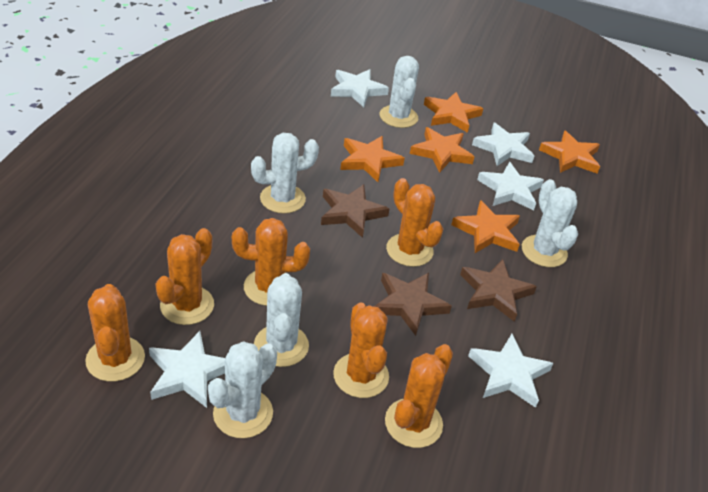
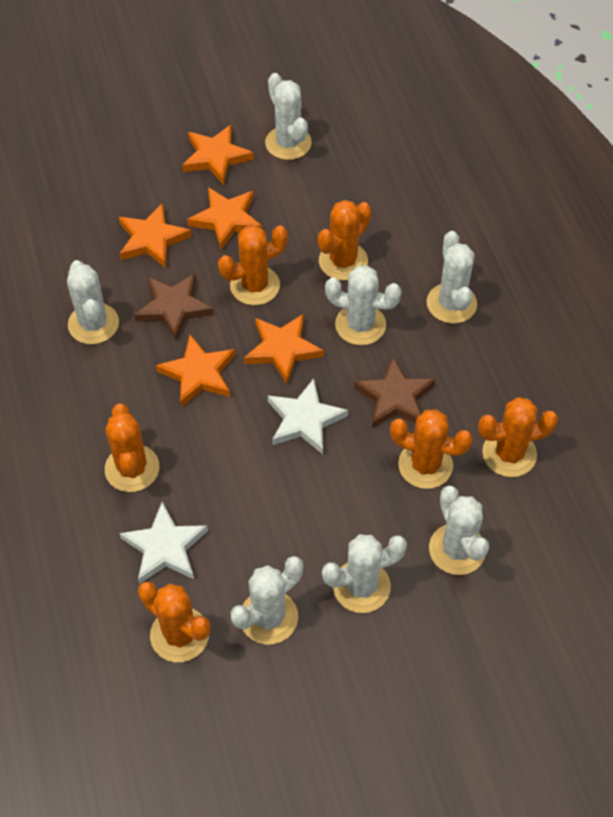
brown star: 3 -> 2
white cactus: 5 -> 7
white star: 5 -> 2

